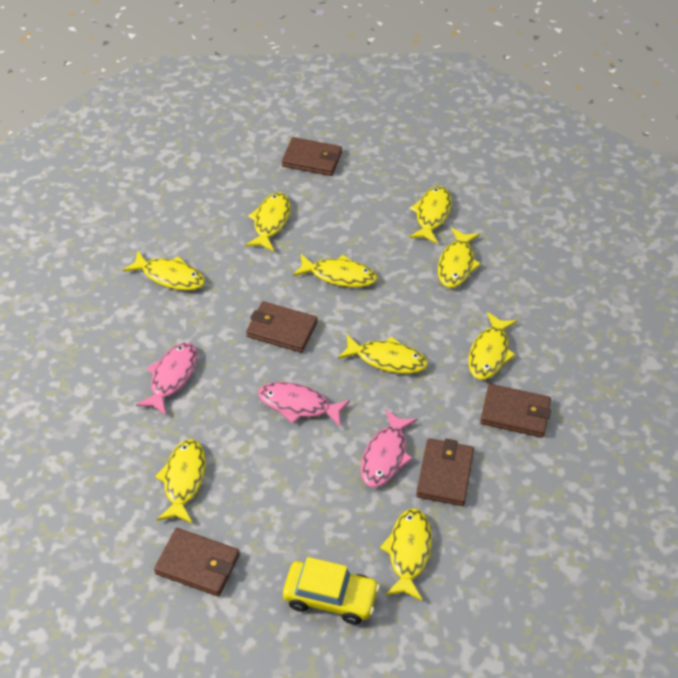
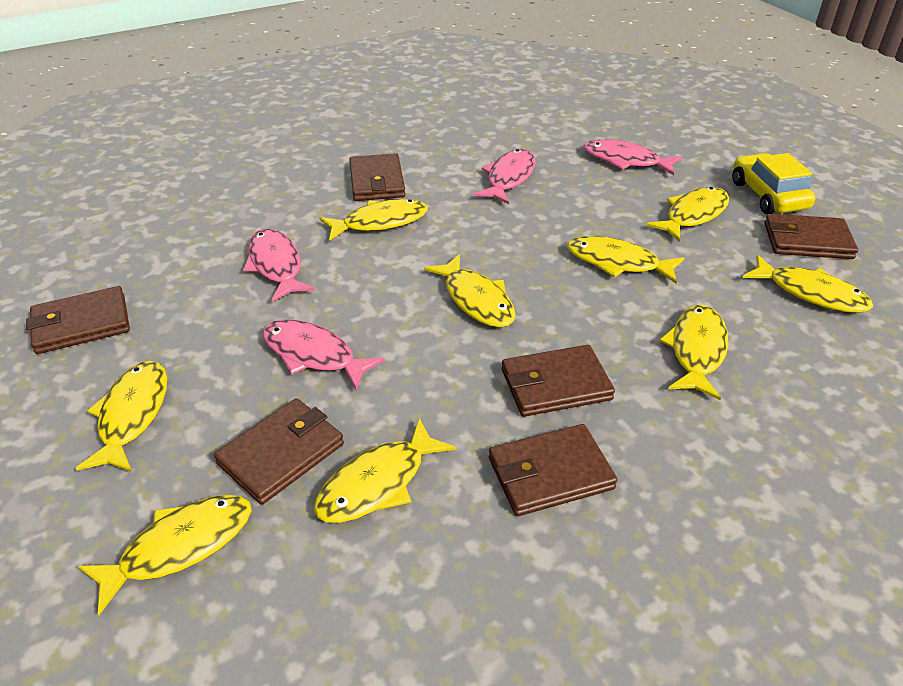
brown wallet: 5 -> 6
pink fish: 3 -> 4

